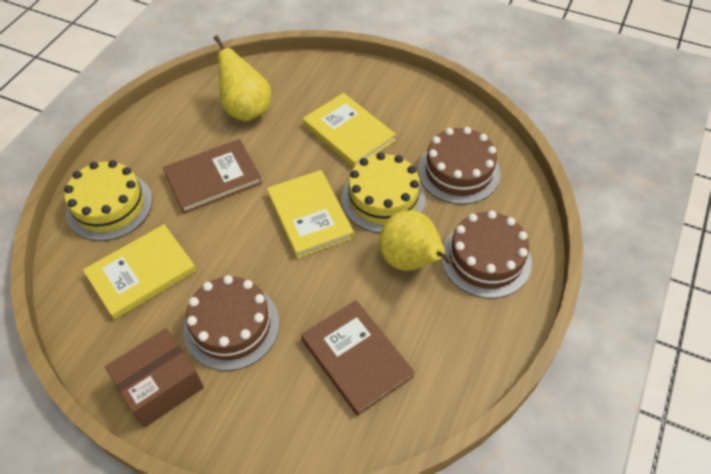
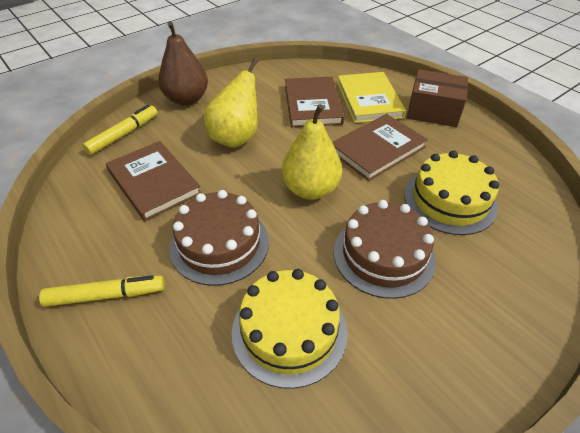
brown book: 2 -> 3
brown cake: 3 -> 2
brown pear: 0 -> 1
yellow book: 3 -> 1
yellow marker: 0 -> 2

